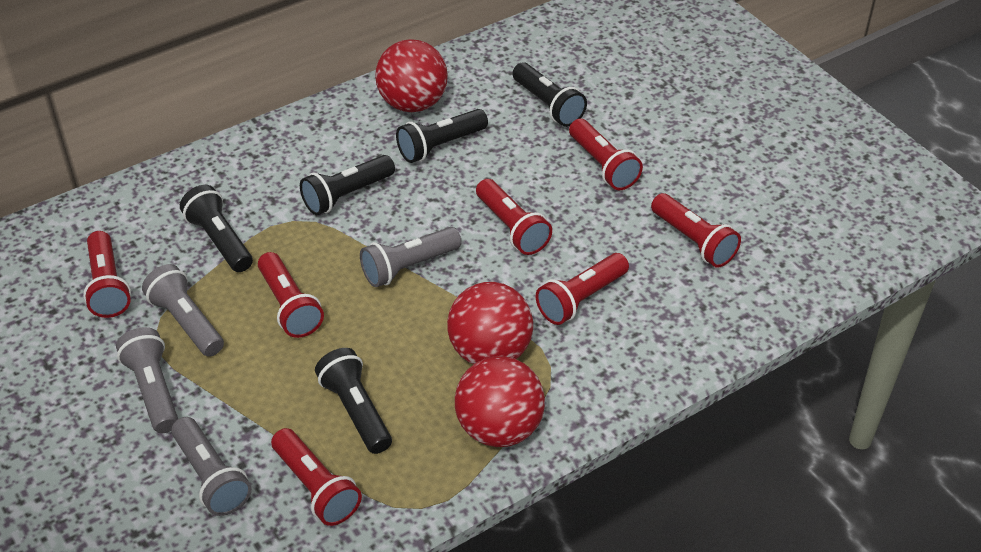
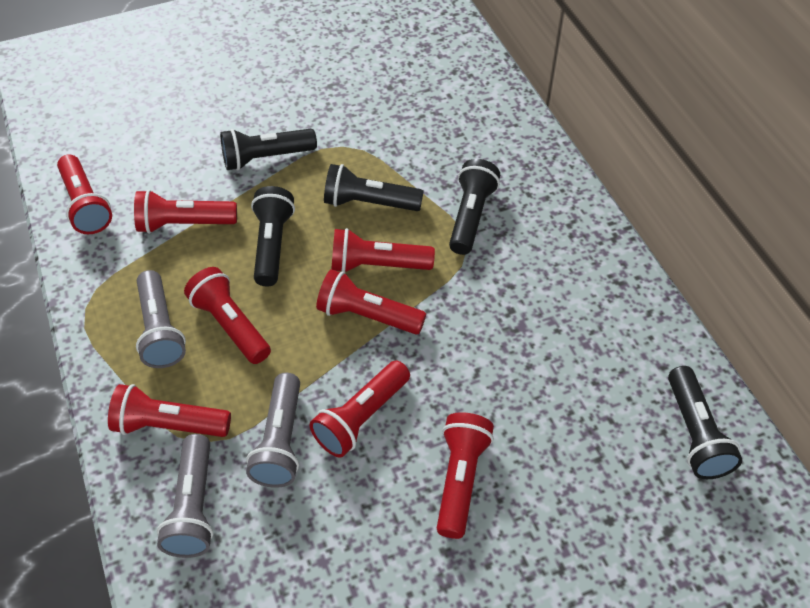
grey flashlight: 4 -> 3
red ball: 3 -> 0
red flashlight: 7 -> 8

